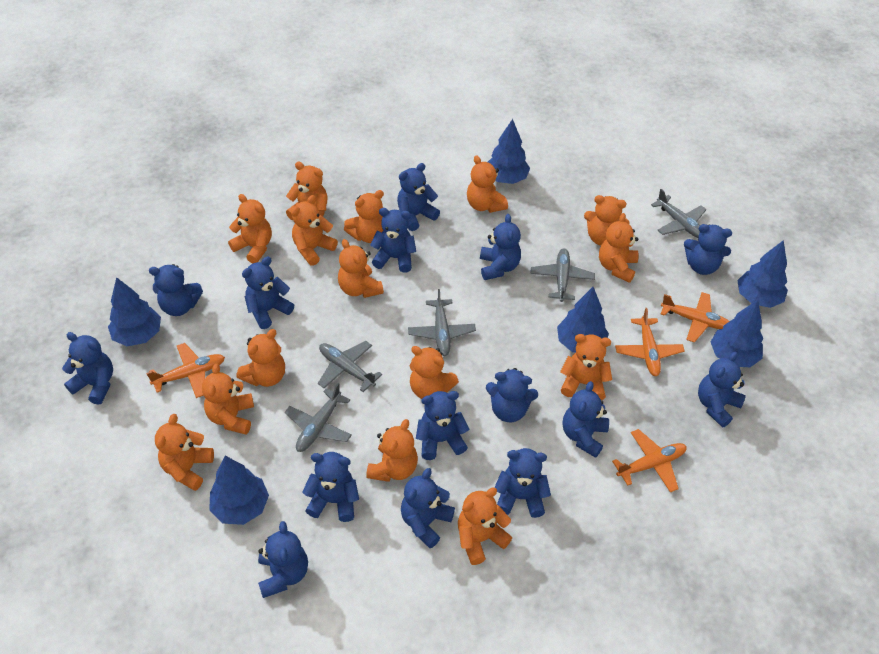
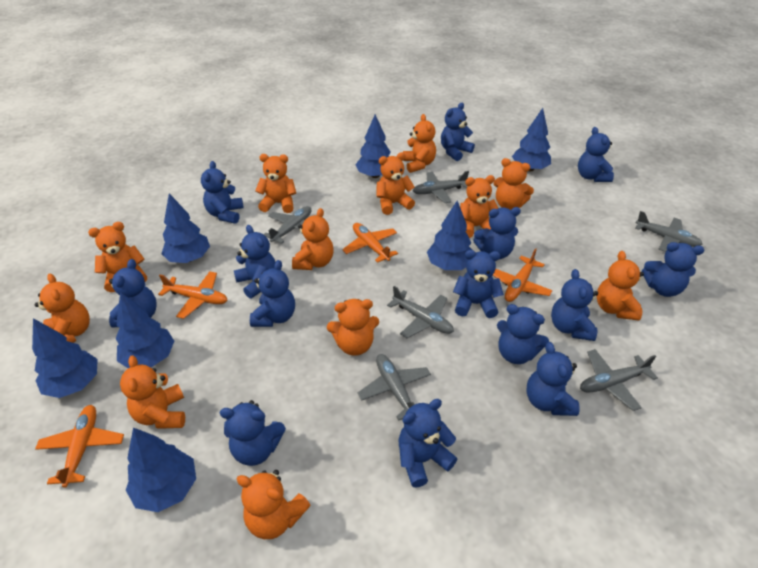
blue teddy bear: 15 -> 14
blue tree: 6 -> 7
grey plane: 5 -> 6
orange teddy bear: 15 -> 12

